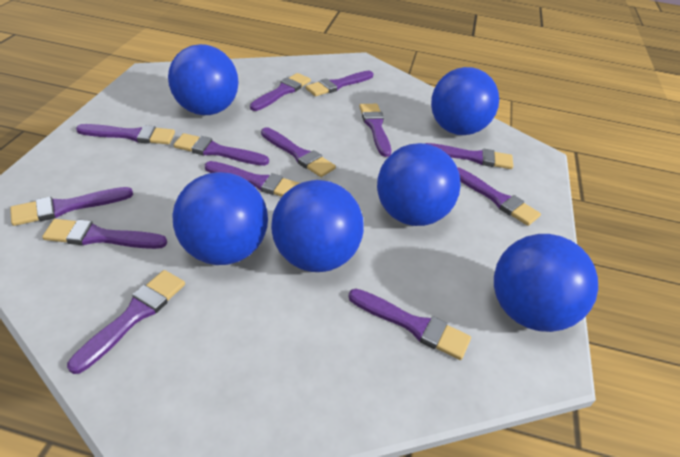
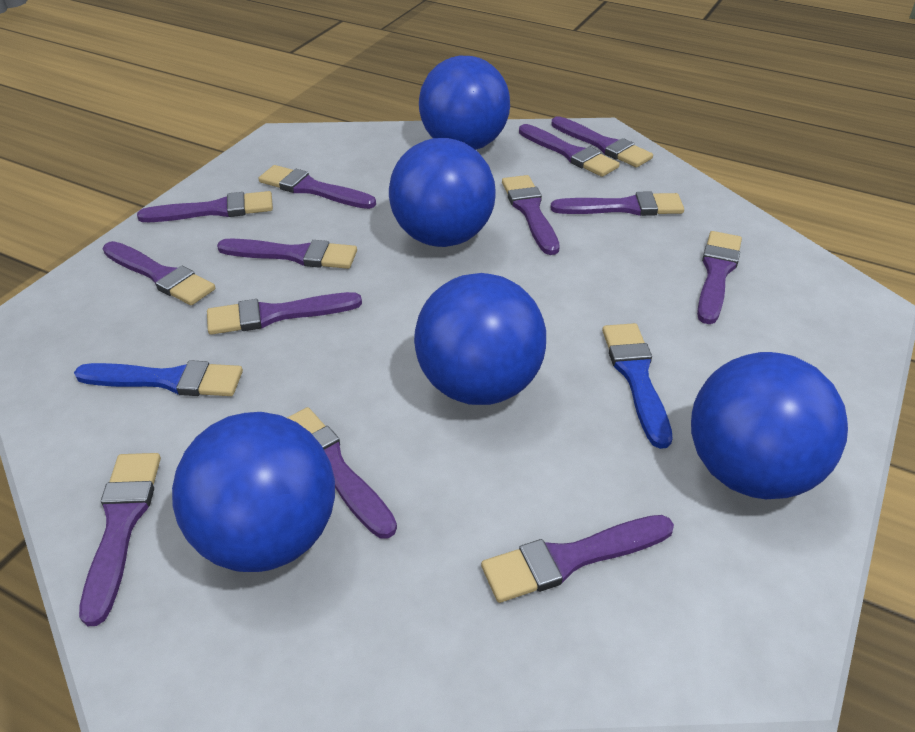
blue ball: 6 -> 5
blue brush: 0 -> 2

